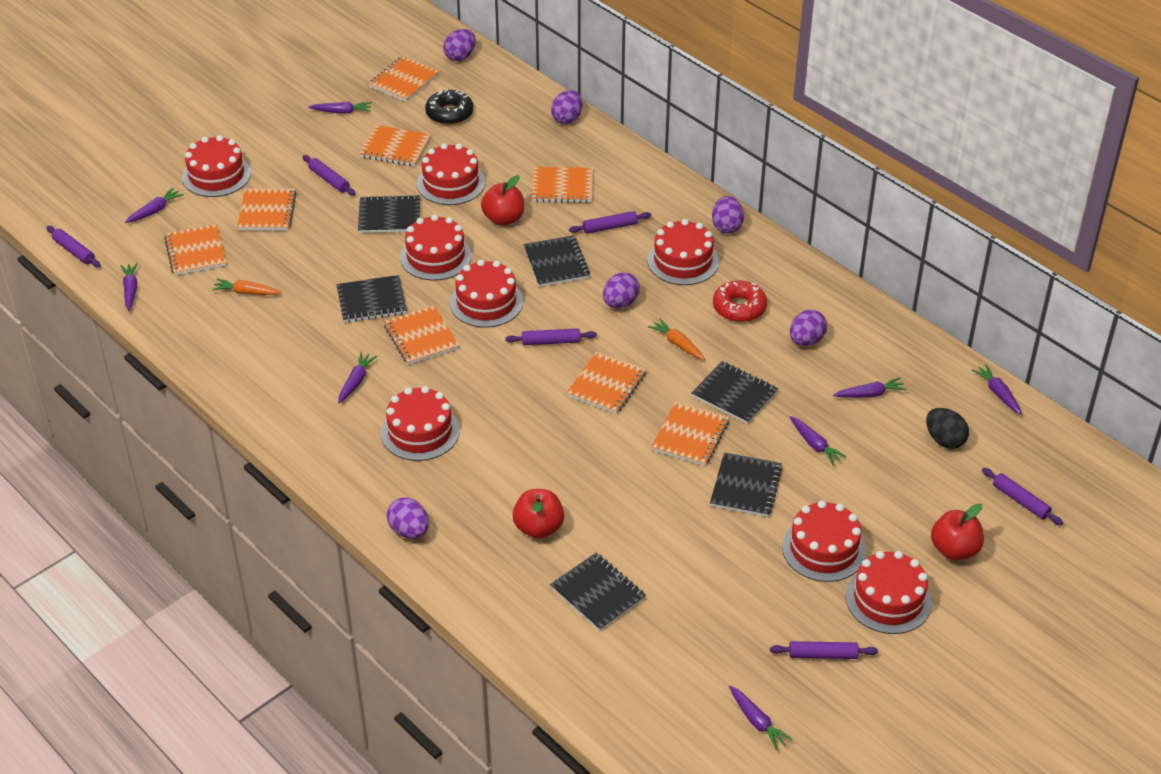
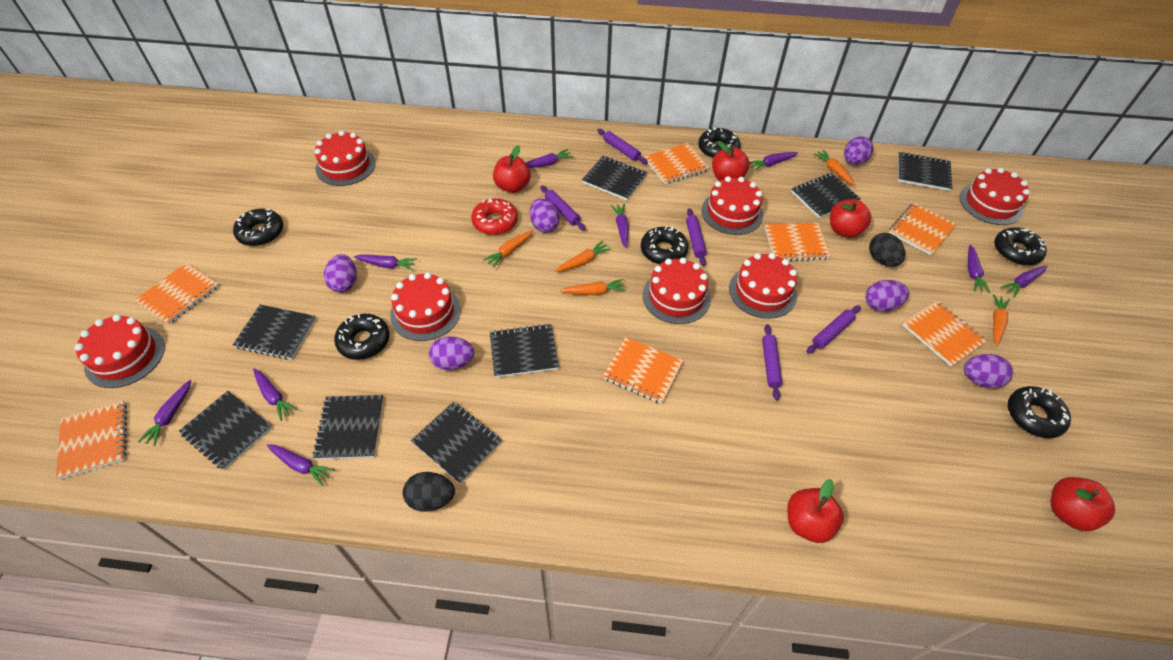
black donut: 1 -> 6
black egg: 1 -> 2
black notebook: 6 -> 8
orange carrot: 2 -> 5
orange notebook: 8 -> 7
purple carrot: 8 -> 9
purple rolling pin: 6 -> 5
red apple: 3 -> 5
red cake: 8 -> 7

